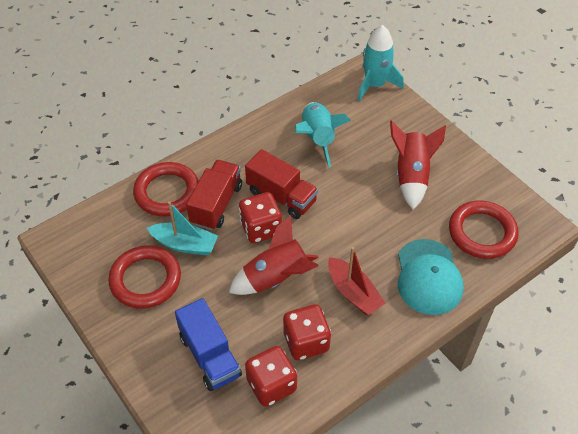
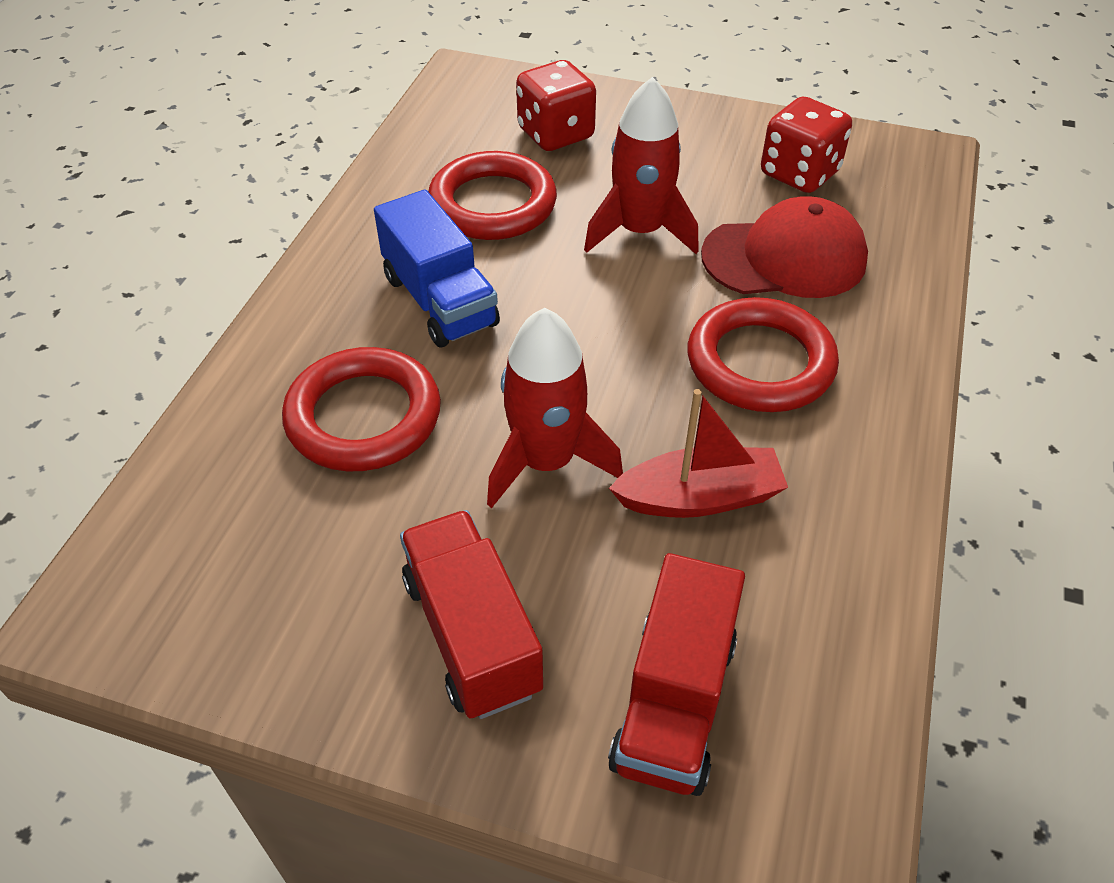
red cap: 0 -> 1
red dice: 3 -> 2
turquoise boat: 1 -> 0
turquoise cap: 1 -> 0
turquoise rocket: 2 -> 0

